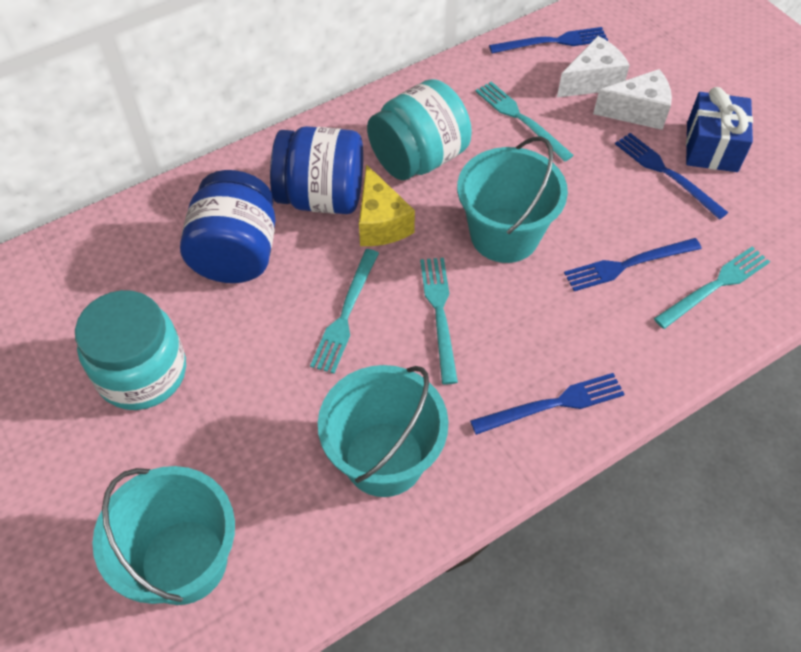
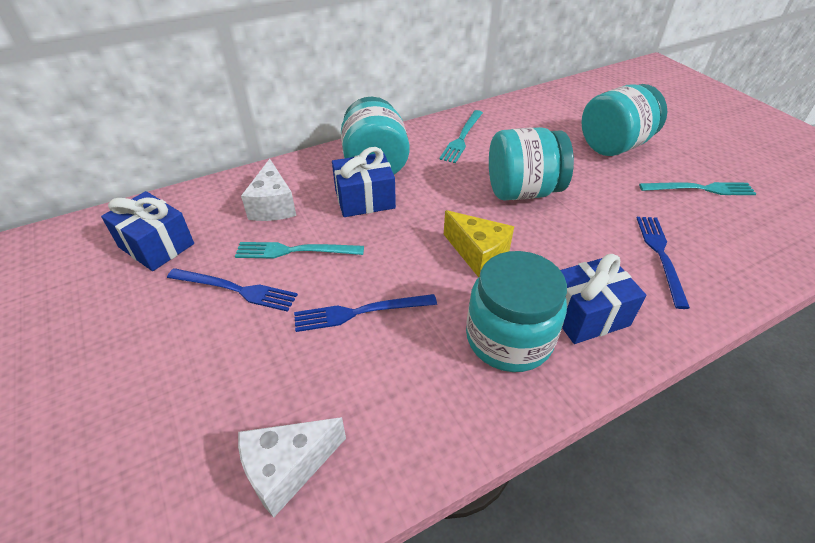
blue fork: 4 -> 3
blue gift: 1 -> 3
blue jar: 2 -> 0
turquoise bucket: 3 -> 0
turquoise fork: 4 -> 3
turquoise jar: 2 -> 4

